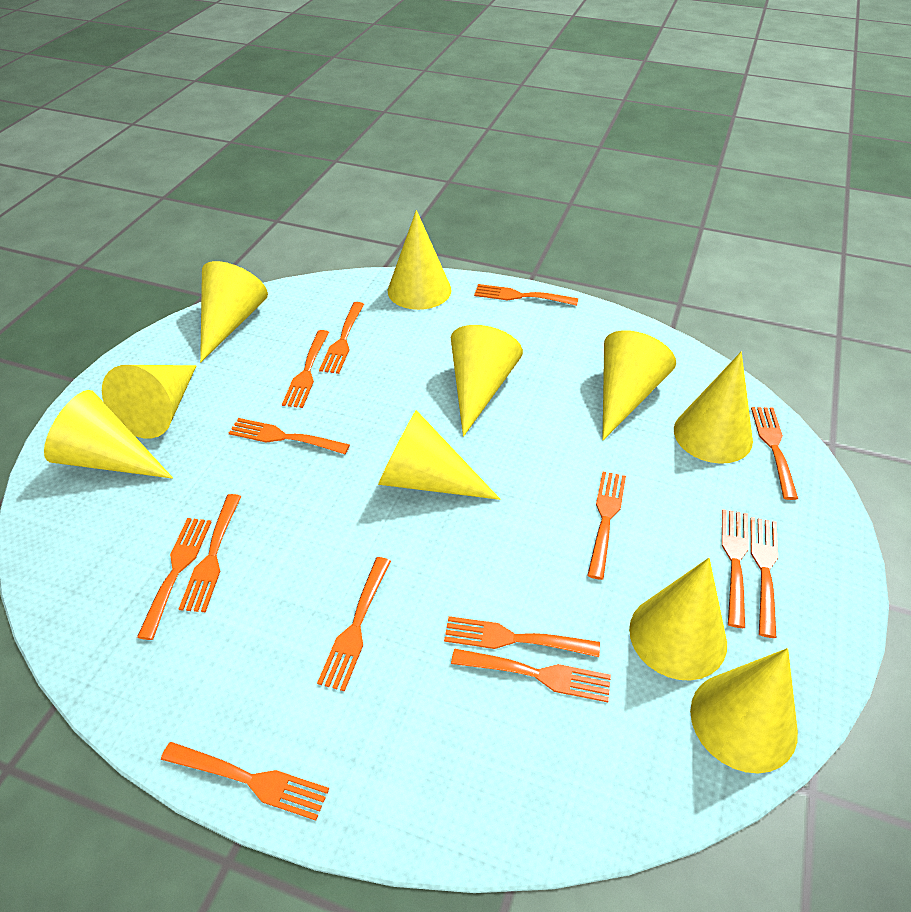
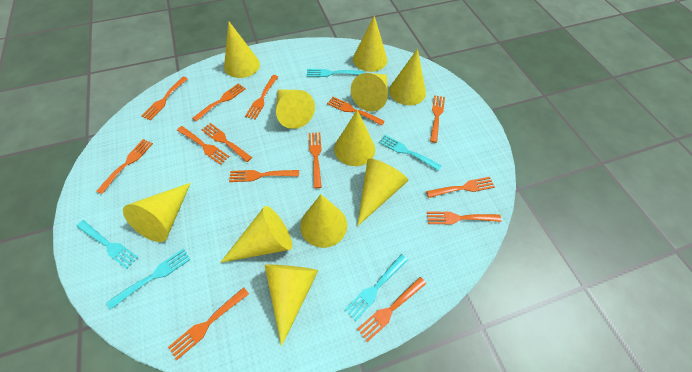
turquoise fork: 0 -> 5
yellow cone: 10 -> 11

